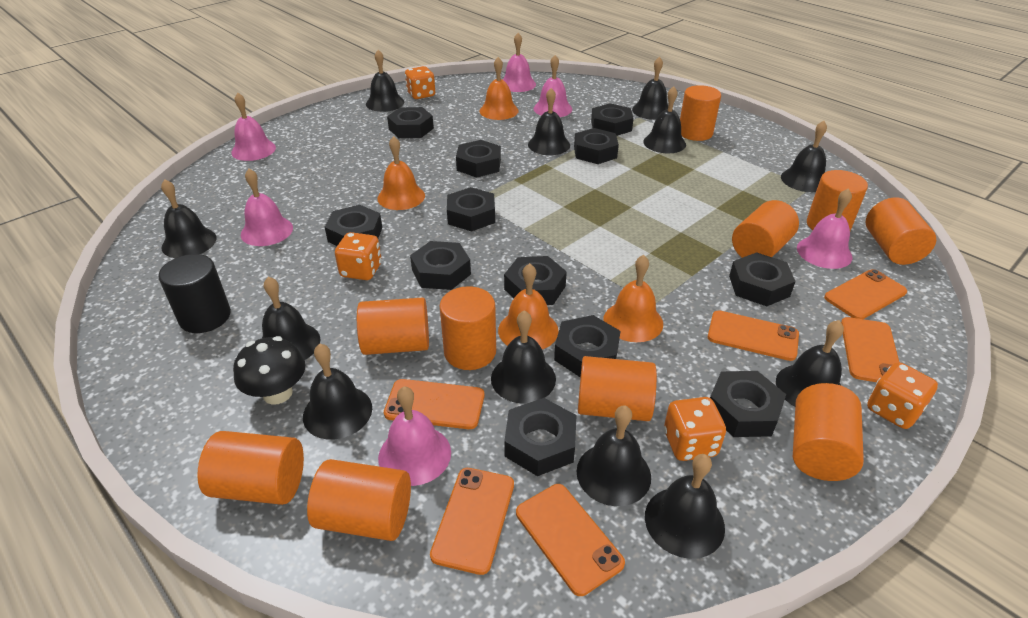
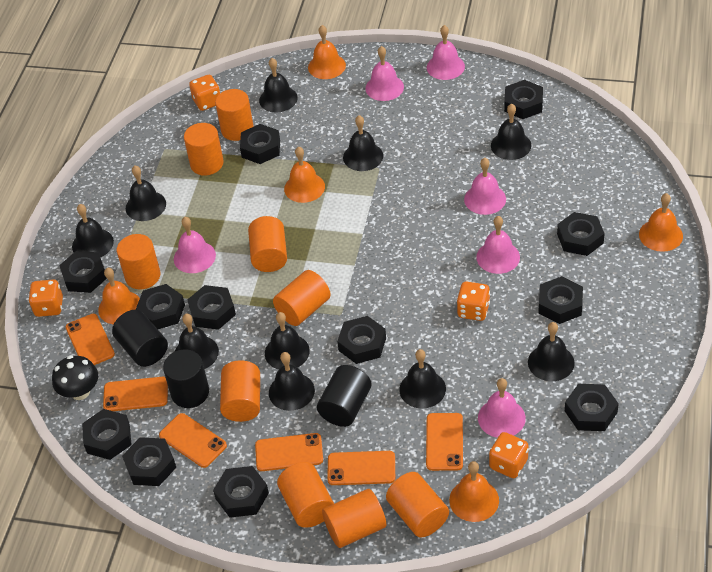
black bell: 12 -> 10
black cylinder: 1 -> 3
orange bell: 4 -> 5
orange cylinder: 10 -> 9

